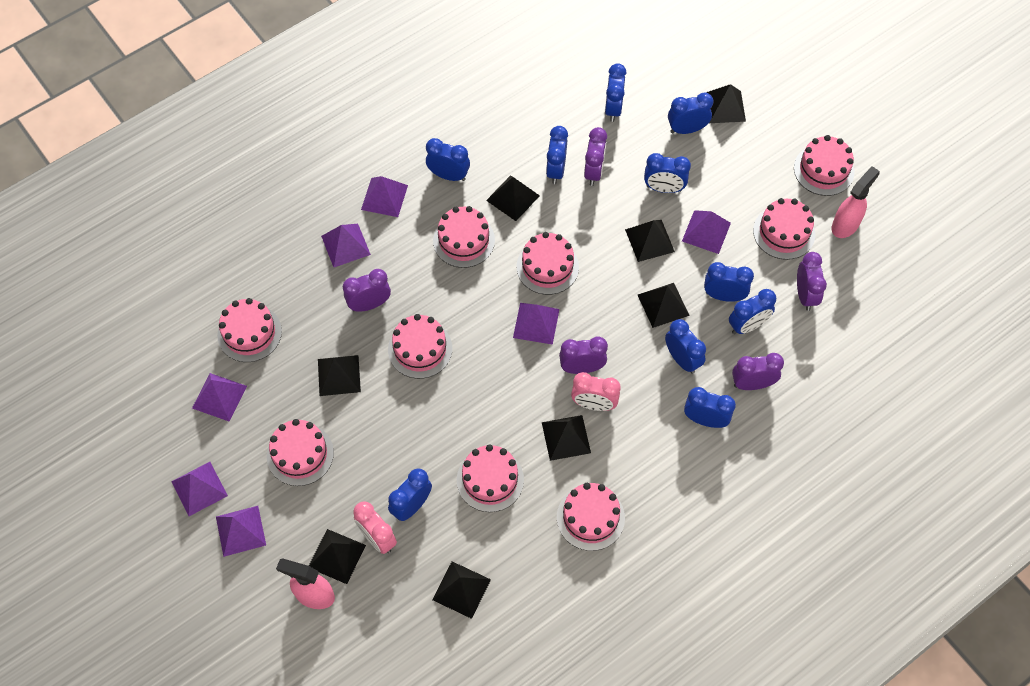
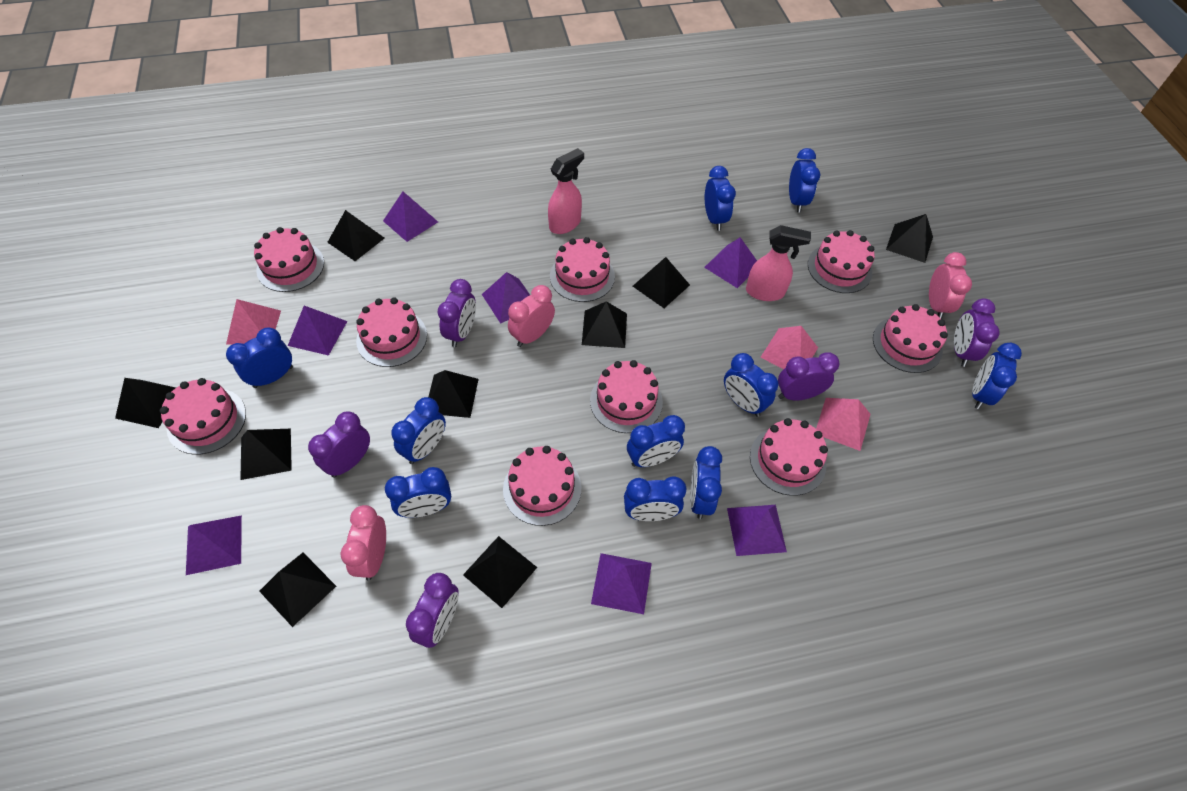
black pyramid: 8 -> 9
pink clock: 2 -> 3
pink pyramid: 0 -> 3

